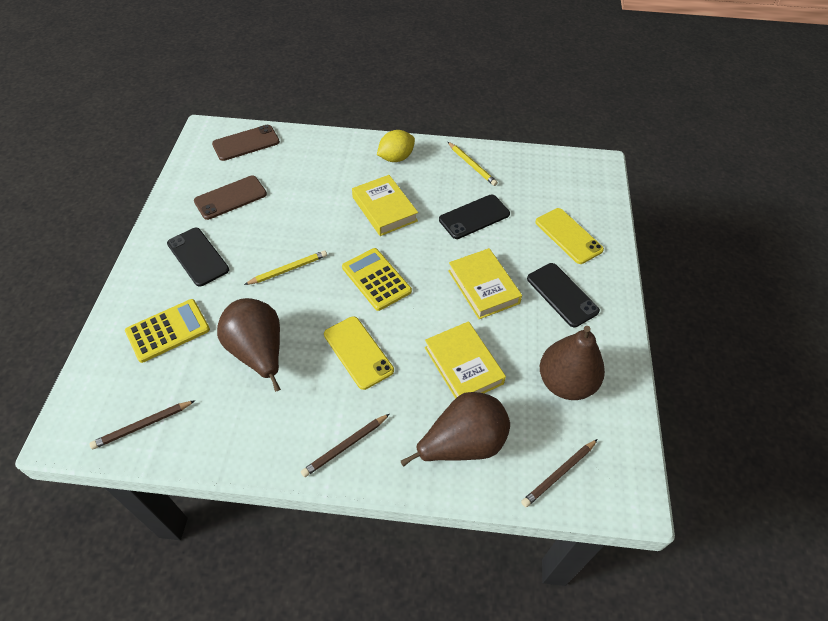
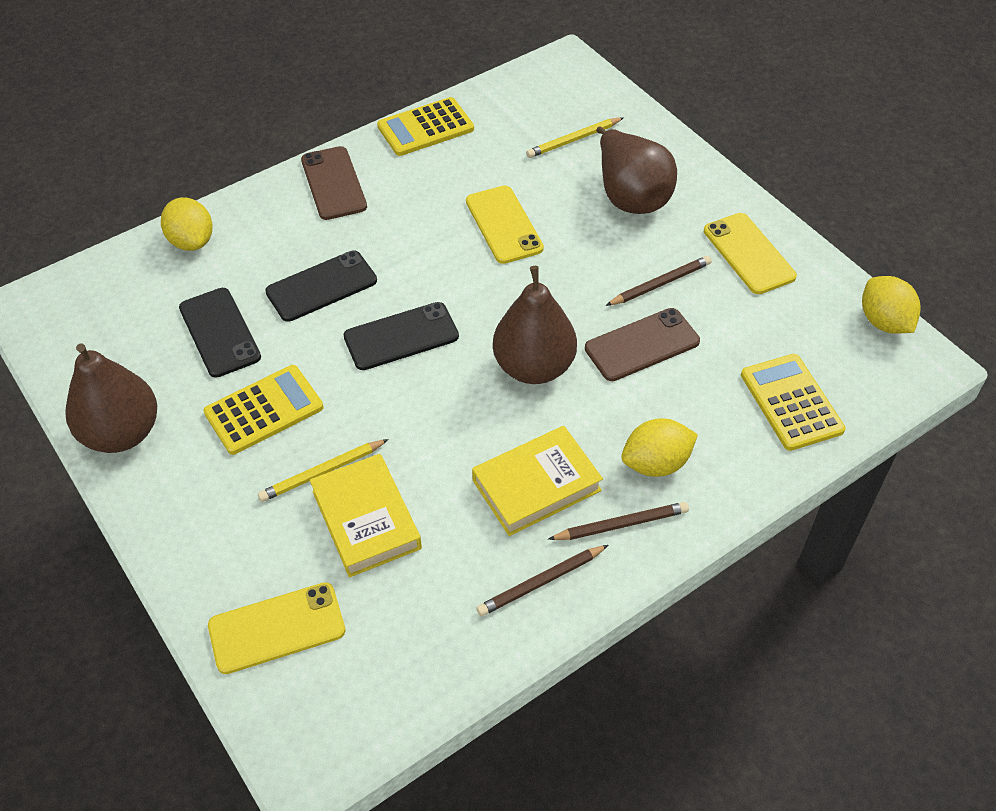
yellow book: 3 -> 2
yellow calculator: 2 -> 3
yellow lemon: 1 -> 3
yellow phone: 2 -> 3

